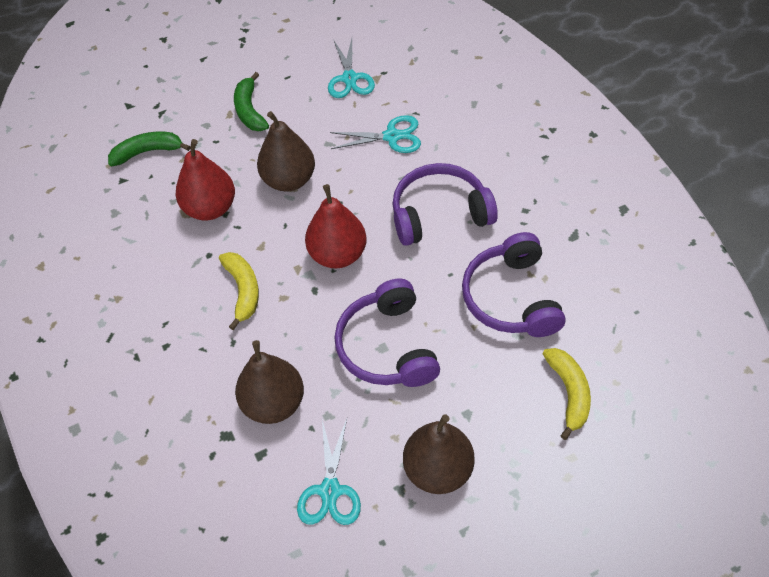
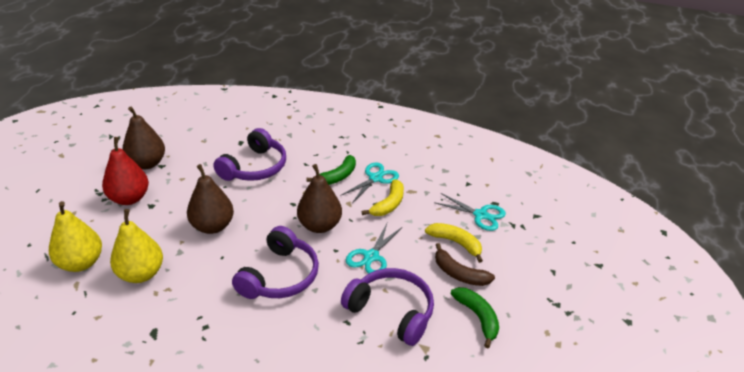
brown banana: 0 -> 1
red pear: 2 -> 1
yellow pear: 0 -> 2

